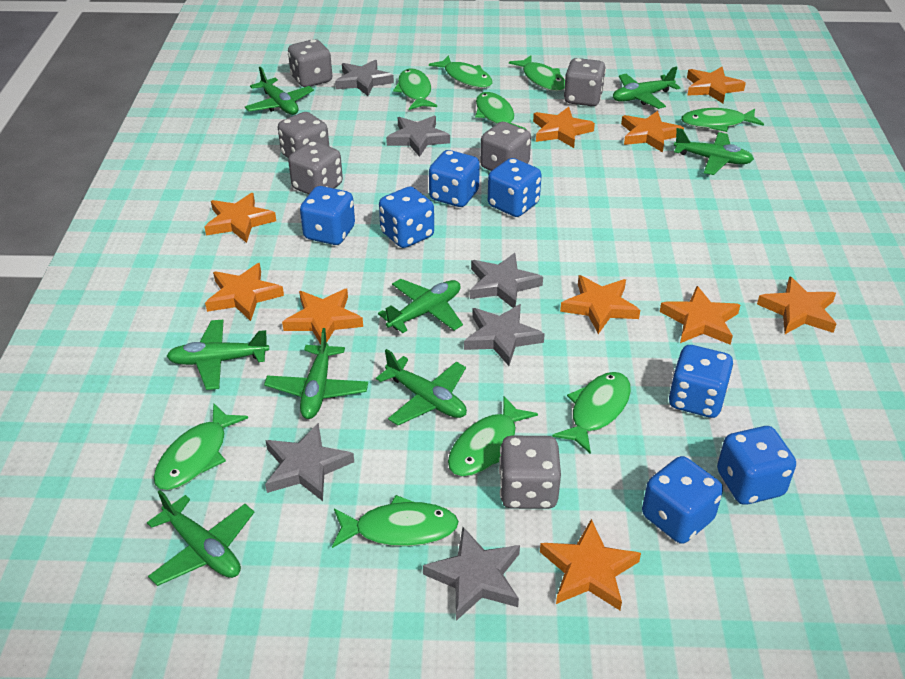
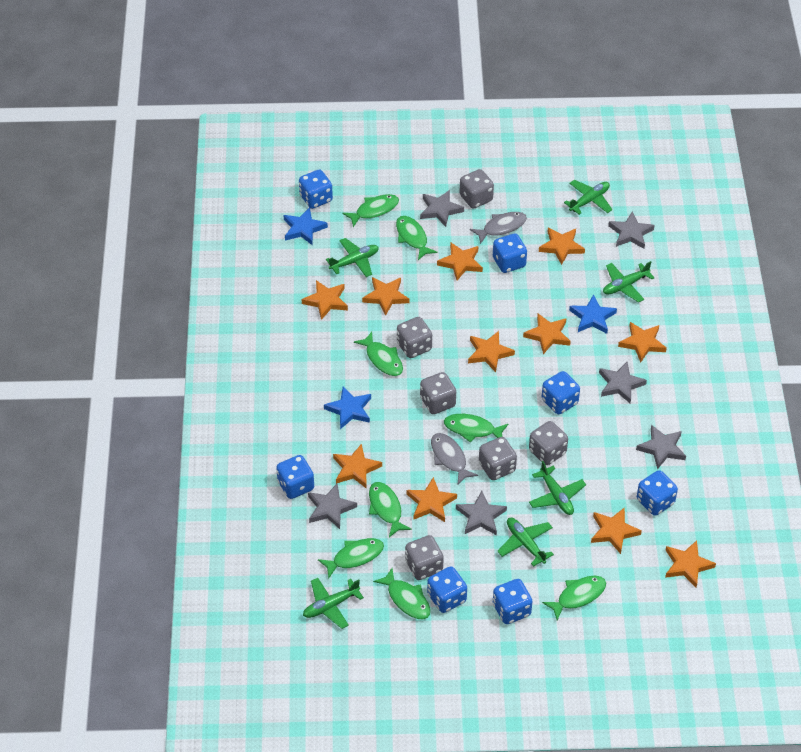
blue star: 0 -> 3
green fish: 9 -> 8
green plane: 8 -> 6
grey fish: 0 -> 2
orange star: 10 -> 11

